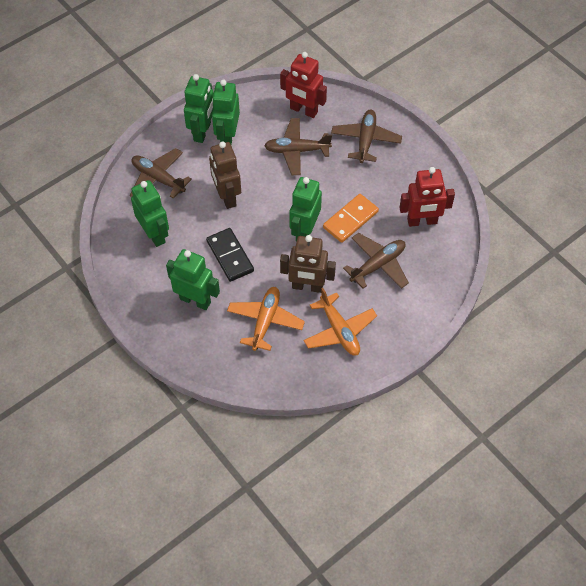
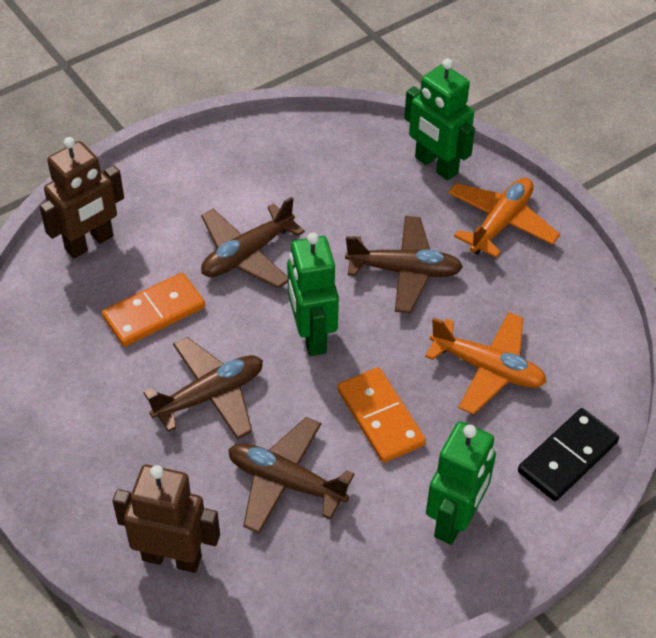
green robot: 5 -> 3
orange domino: 1 -> 2
red robot: 2 -> 0

